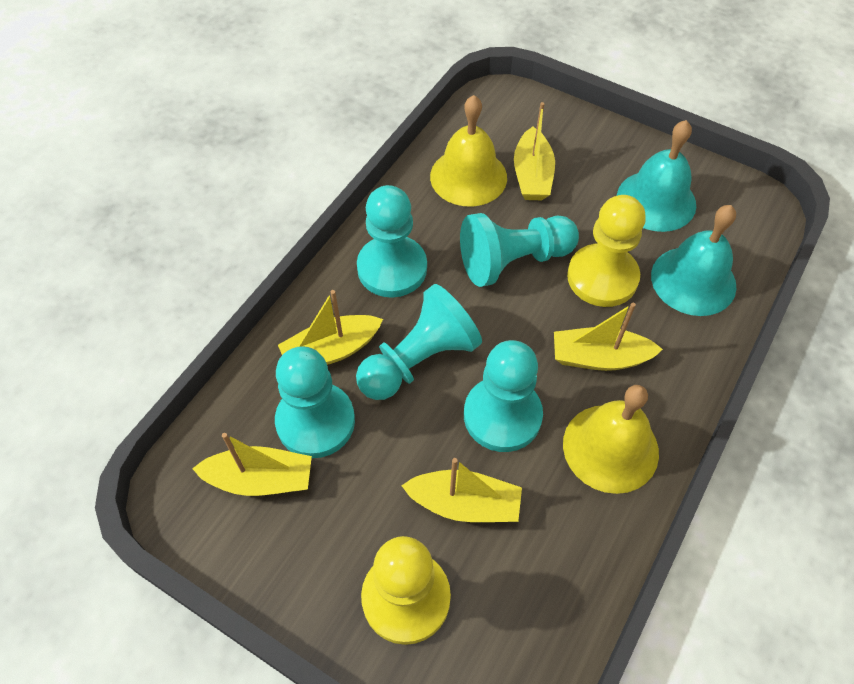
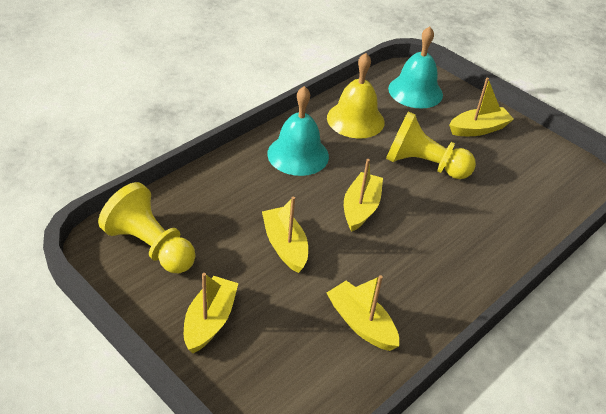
turquoise pawn: 5 -> 0
yellow bell: 2 -> 1

